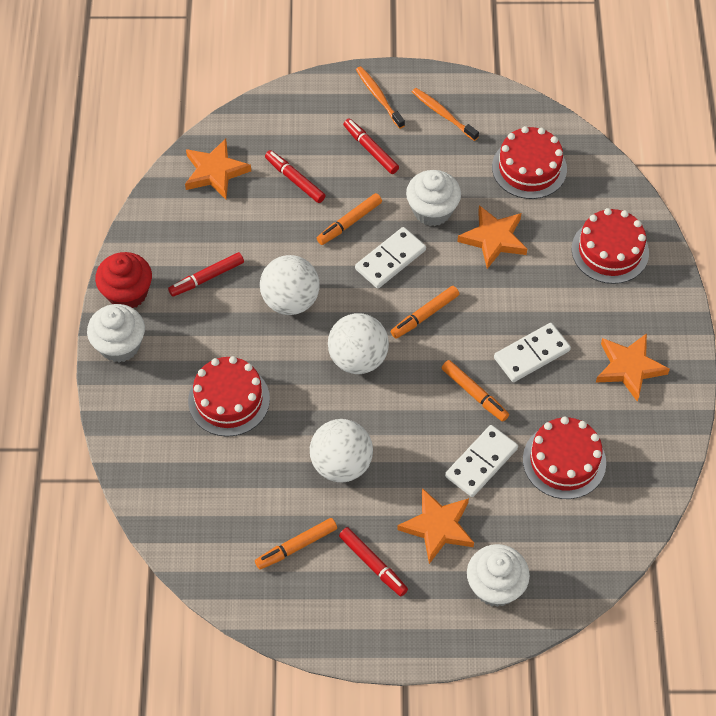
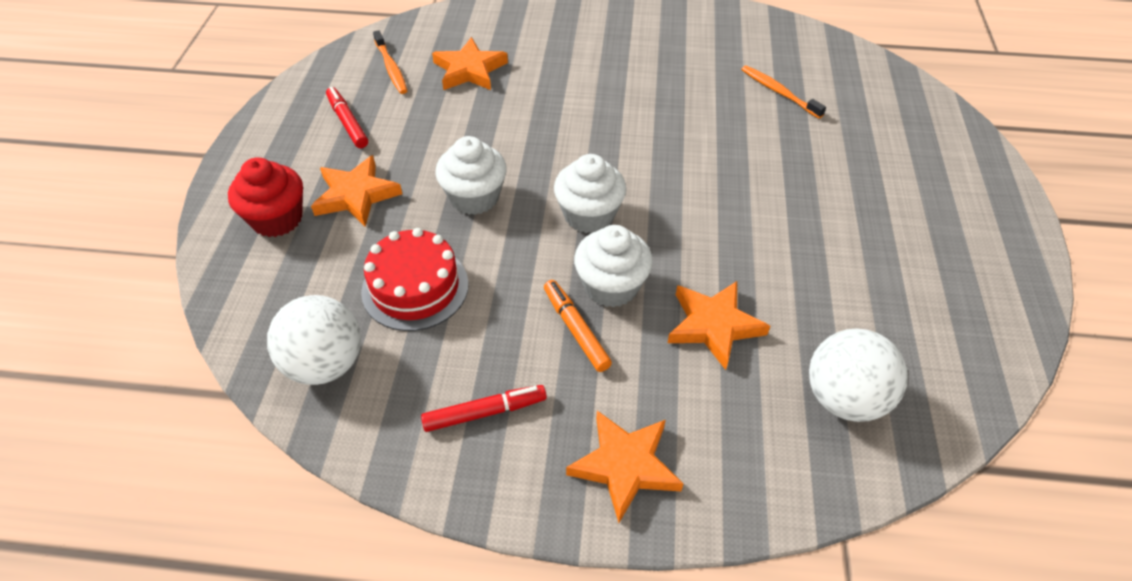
orange marker: 4 -> 1
red cake: 4 -> 1
red marker: 4 -> 2
white ball: 3 -> 2
white domino: 3 -> 0

